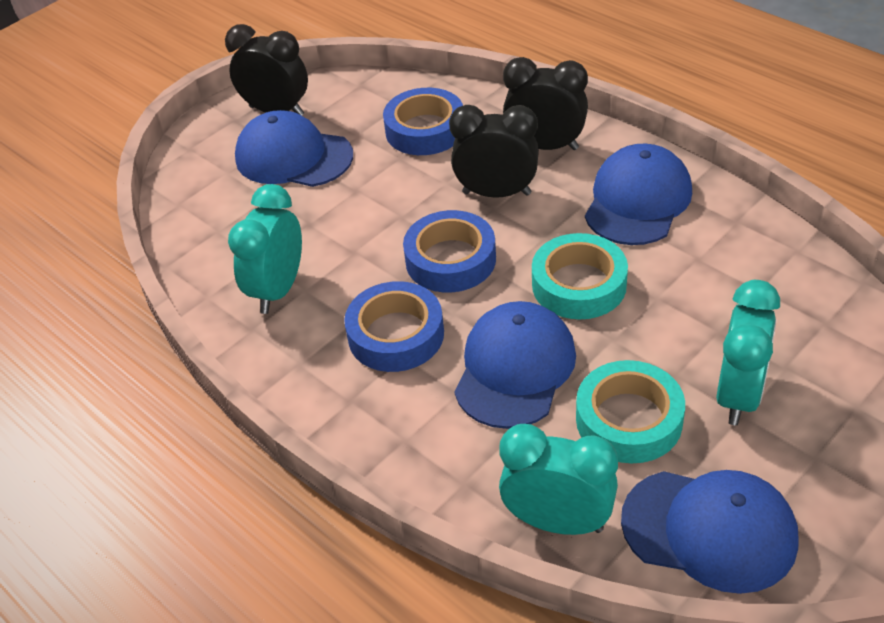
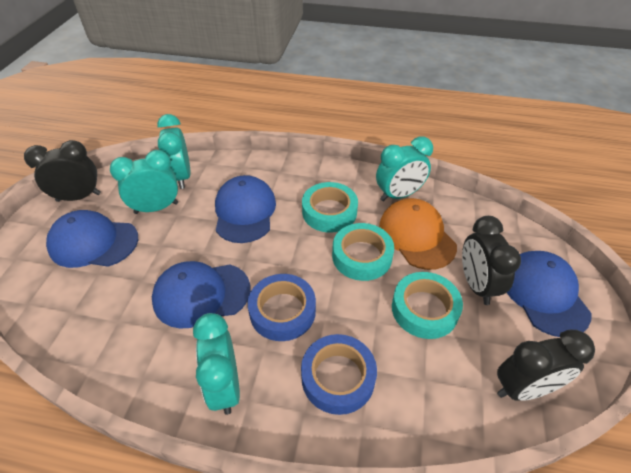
blue tape: 3 -> 2
orange cap: 0 -> 1
turquoise clock: 3 -> 4
turquoise tape: 2 -> 3

